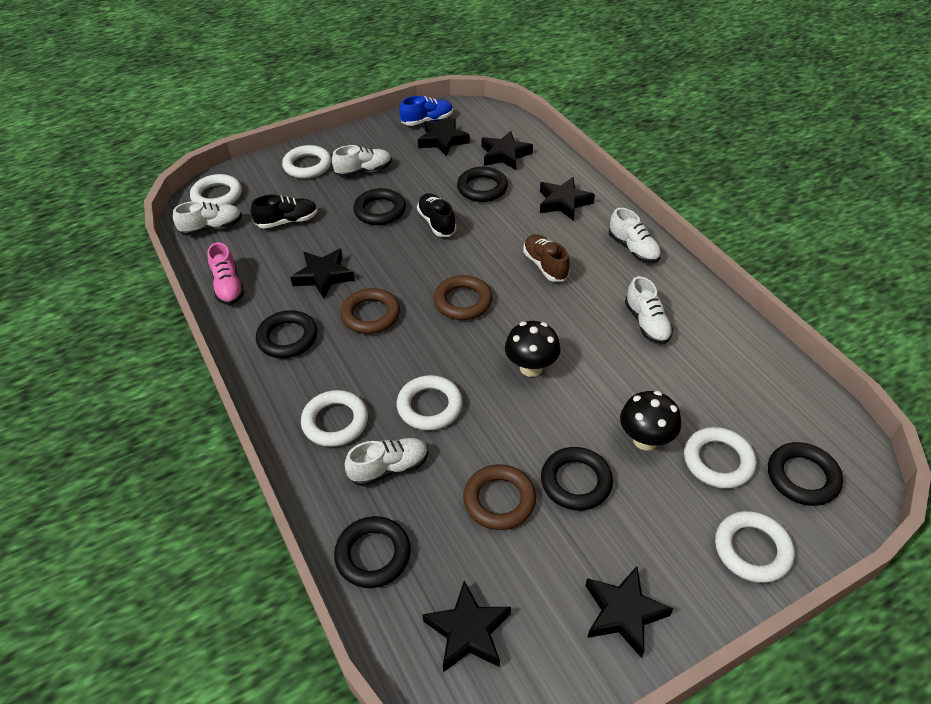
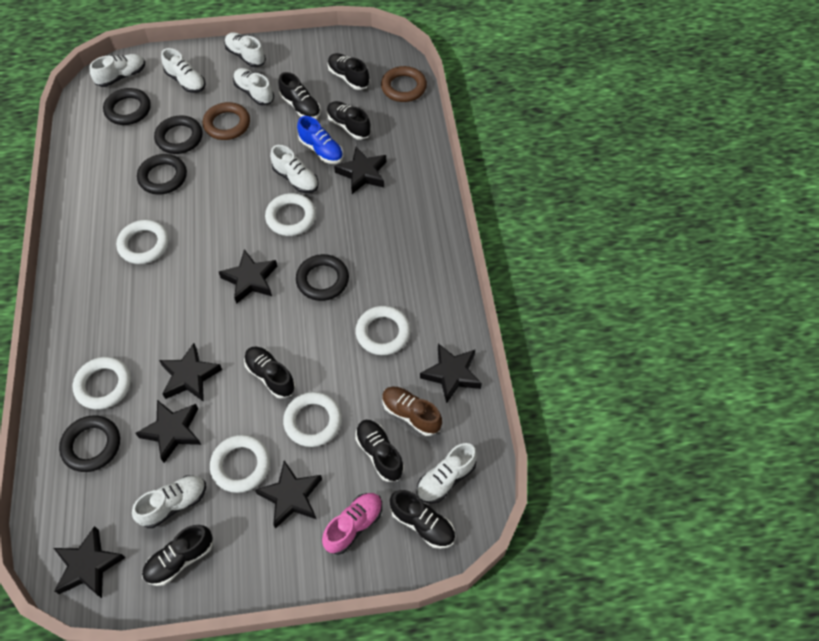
black mushroom: 2 -> 0
black ring: 6 -> 5
black shoe: 2 -> 7
black star: 6 -> 7
brown ring: 3 -> 2
white shoe: 5 -> 7

